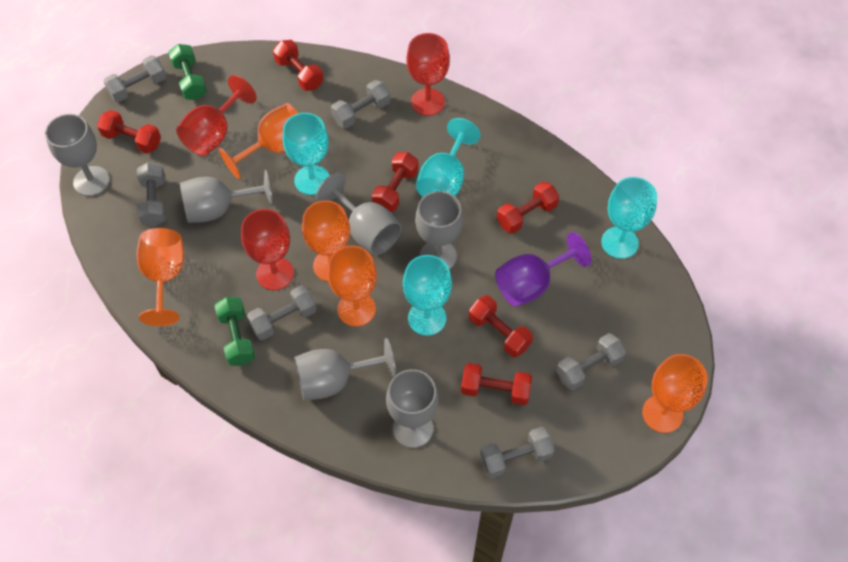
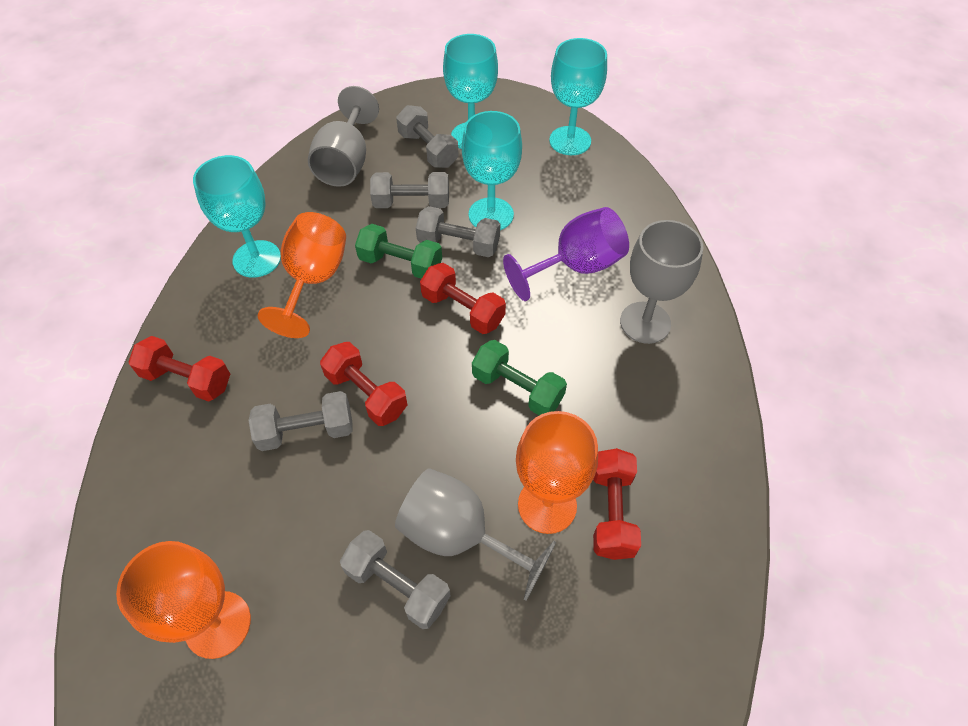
grey dumbbell: 6 -> 5
grey goblet: 6 -> 3
orange goblet: 5 -> 3
red dumbbell: 6 -> 4
red goblet: 3 -> 0

